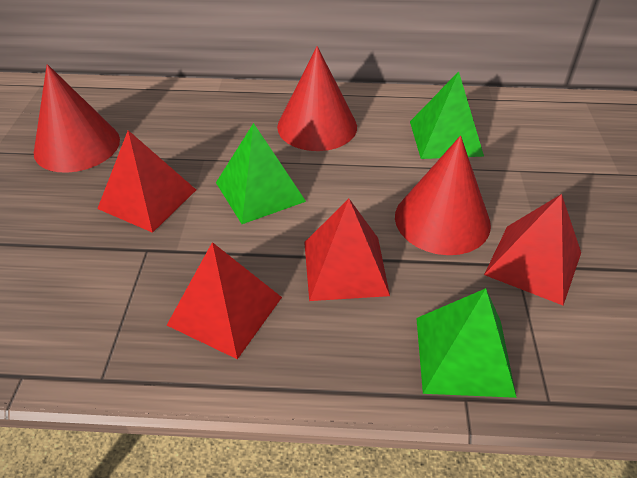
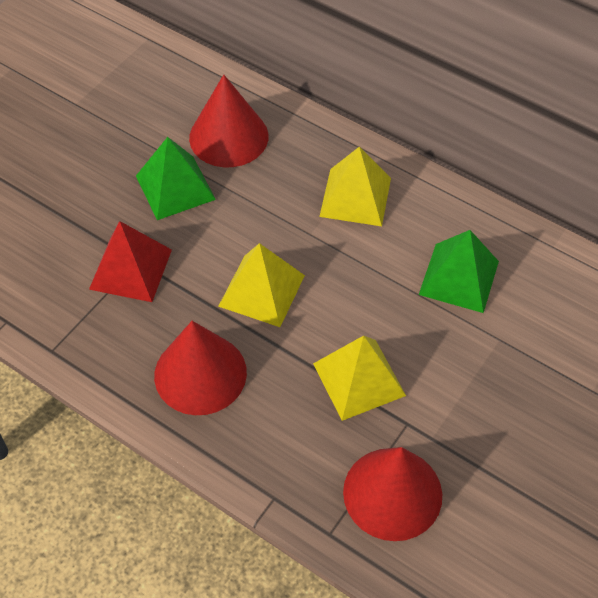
green pyramid: 3 -> 2
red pyramid: 4 -> 1
yellow pyramid: 0 -> 3

